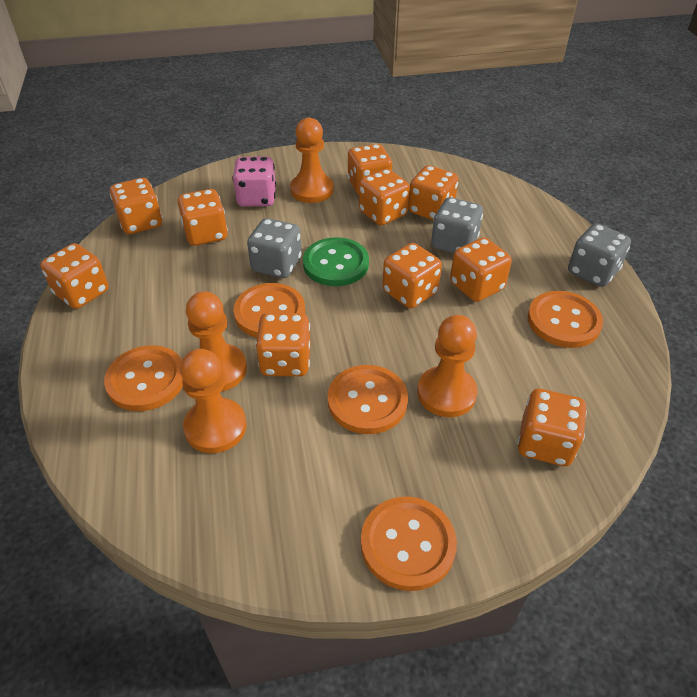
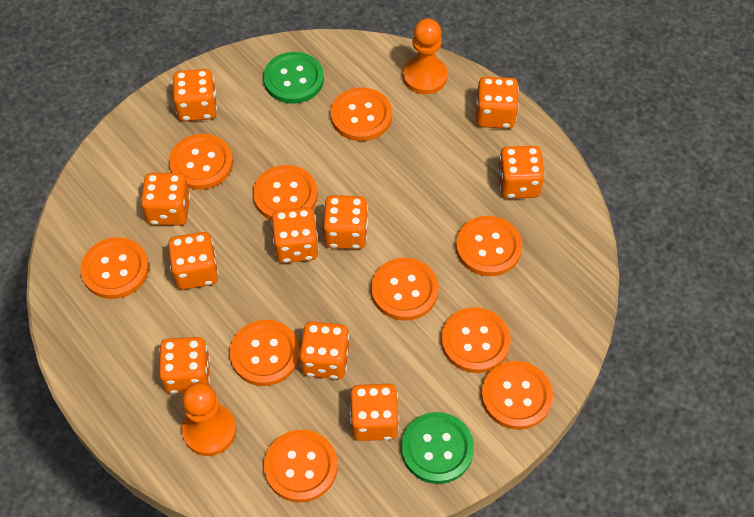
green button: 1 -> 2
grey dice: 3 -> 0
orange button: 5 -> 10
orange pawn: 4 -> 2
pink dice: 1 -> 0

